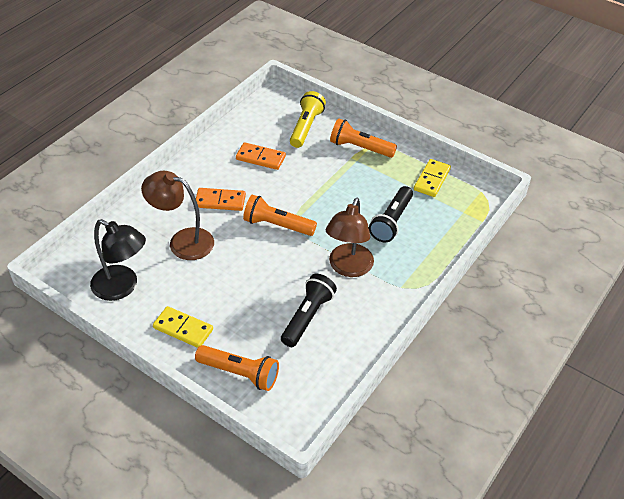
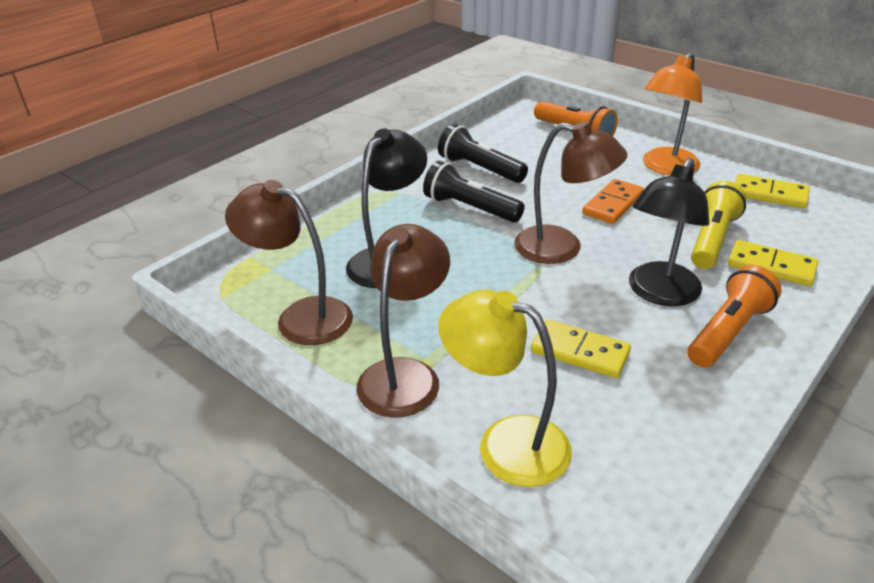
black lamp: 1 -> 2
brown lamp: 2 -> 3
orange domino: 2 -> 1
orange flashlight: 3 -> 2
orange lamp: 0 -> 1
yellow domino: 2 -> 3
yellow lamp: 0 -> 1

